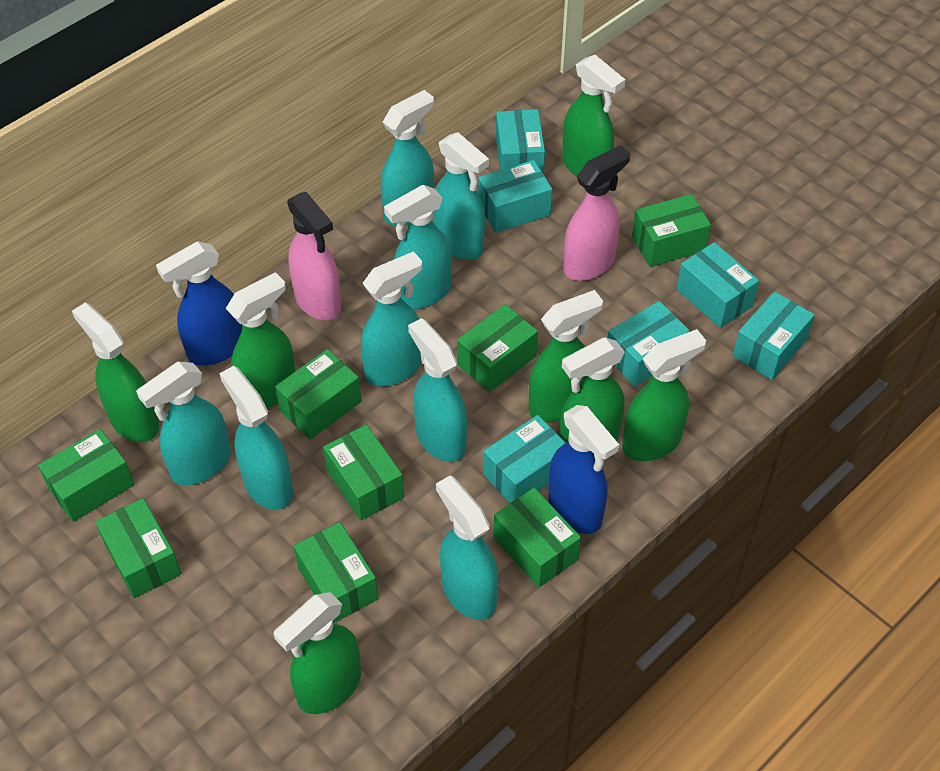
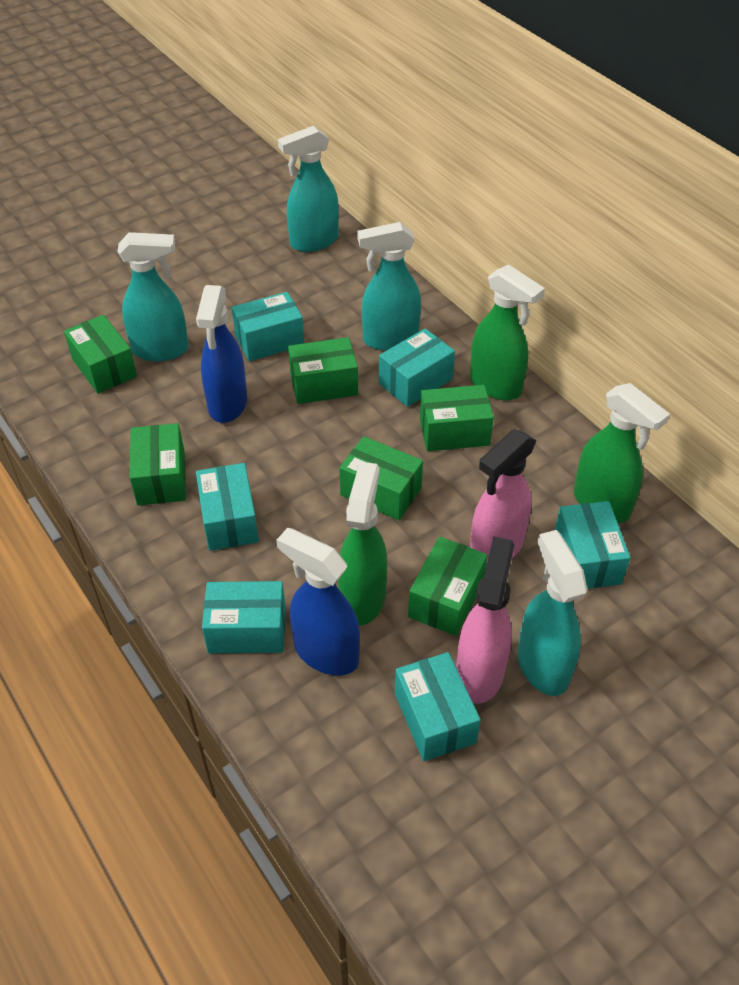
green box: 8 -> 6
green spray bottle: 7 -> 3
turquoise spray bottle: 8 -> 4

